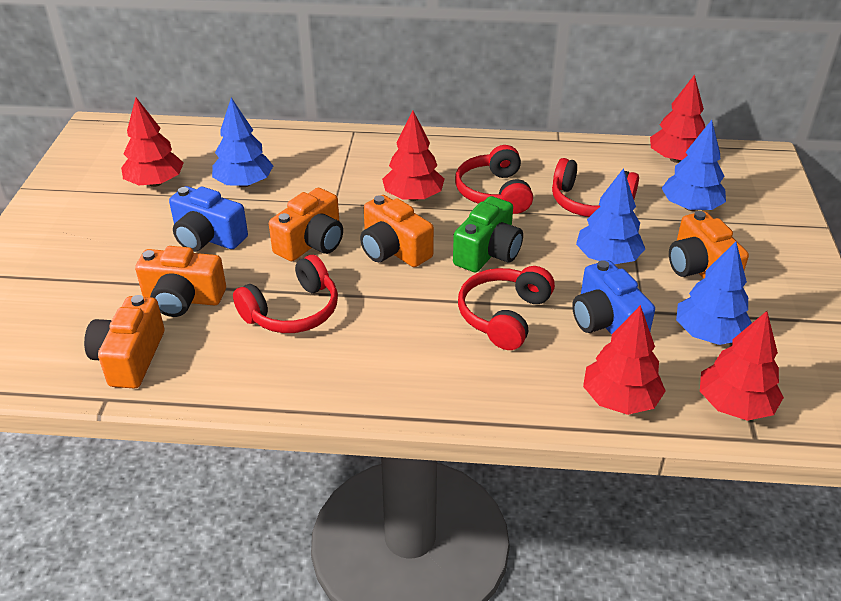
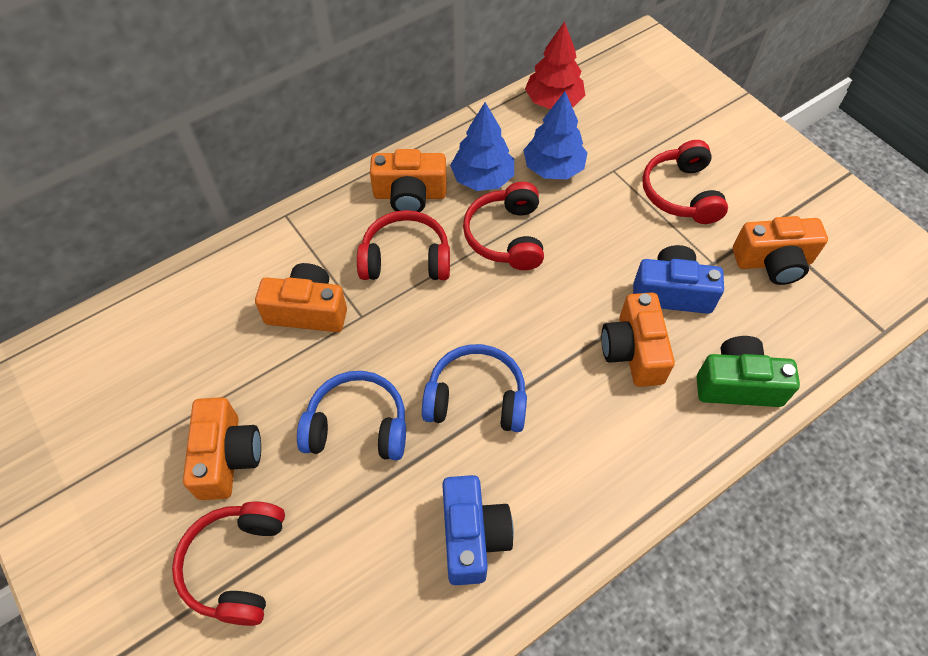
blue headphones: 0 -> 2
blue tree: 4 -> 2
red tree: 5 -> 1

